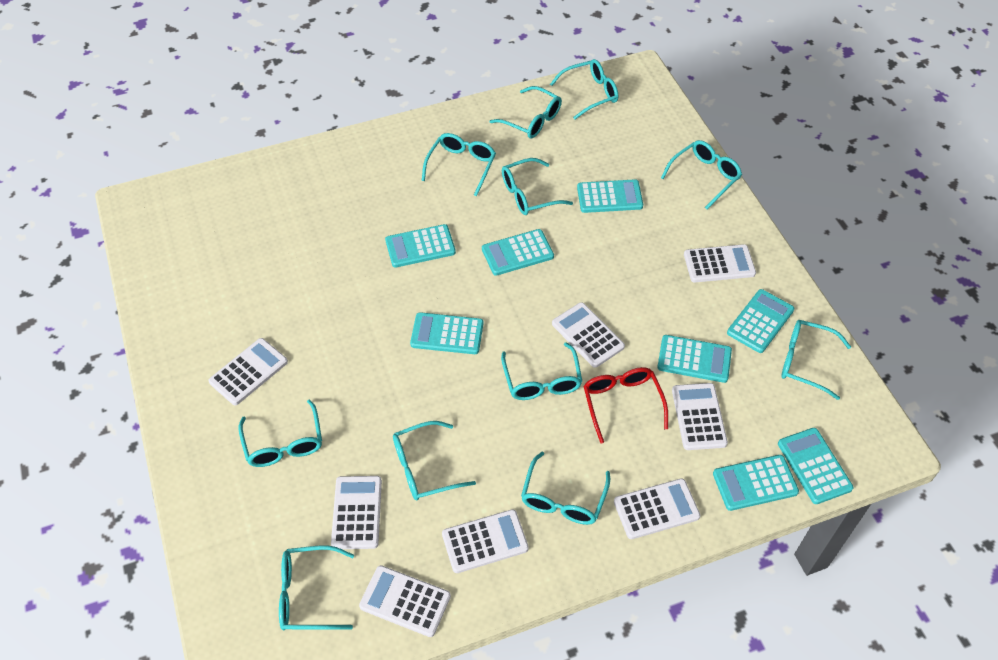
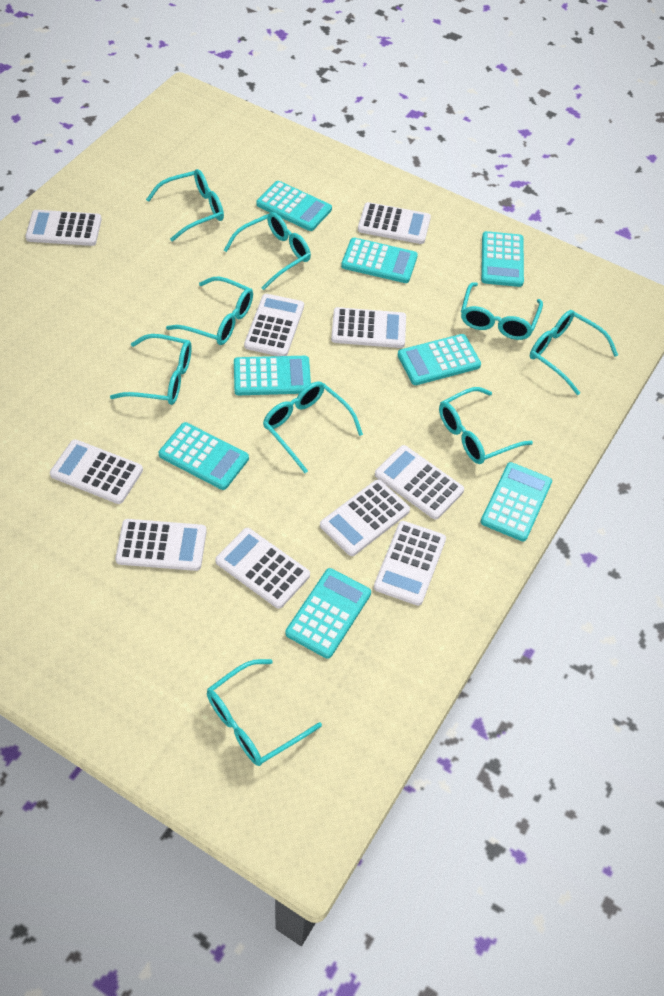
red glasses: 1 -> 0
turquoise glasses: 11 -> 9
white calculator: 8 -> 10

